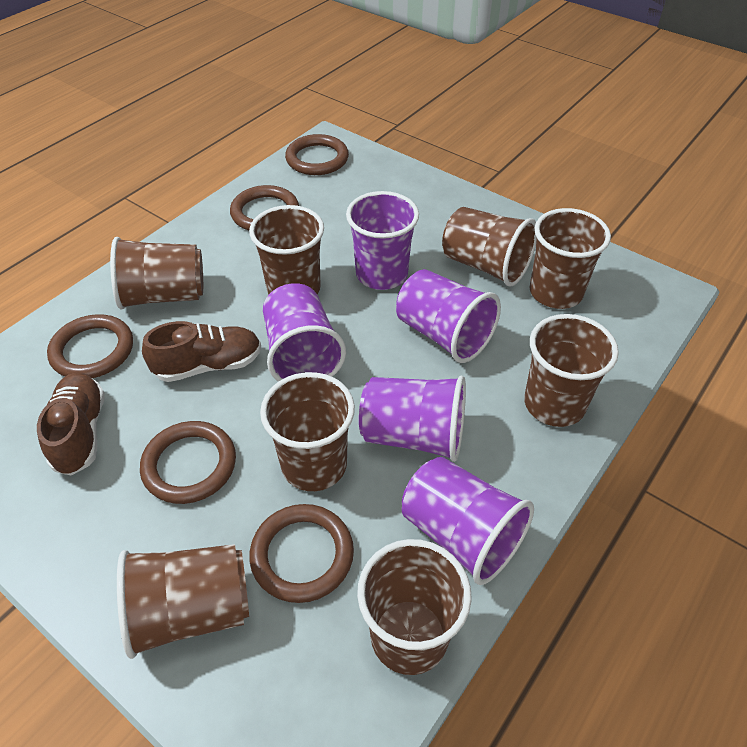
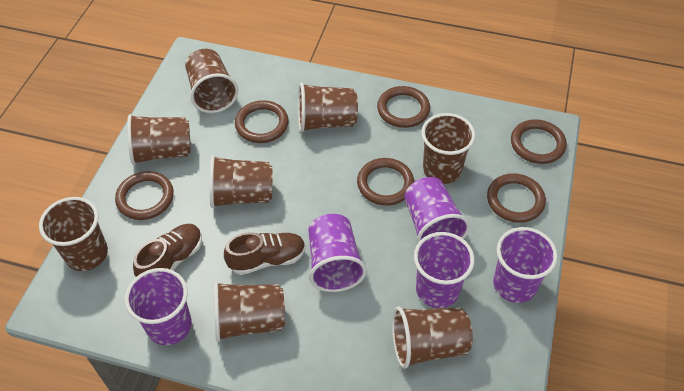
brown ring: 5 -> 6

